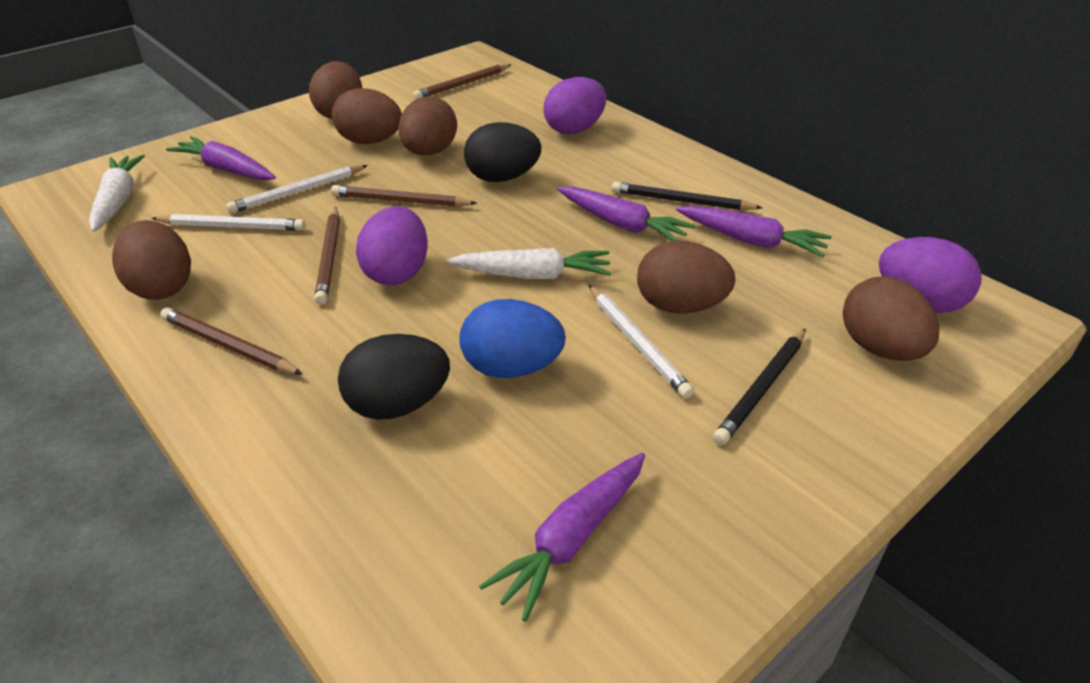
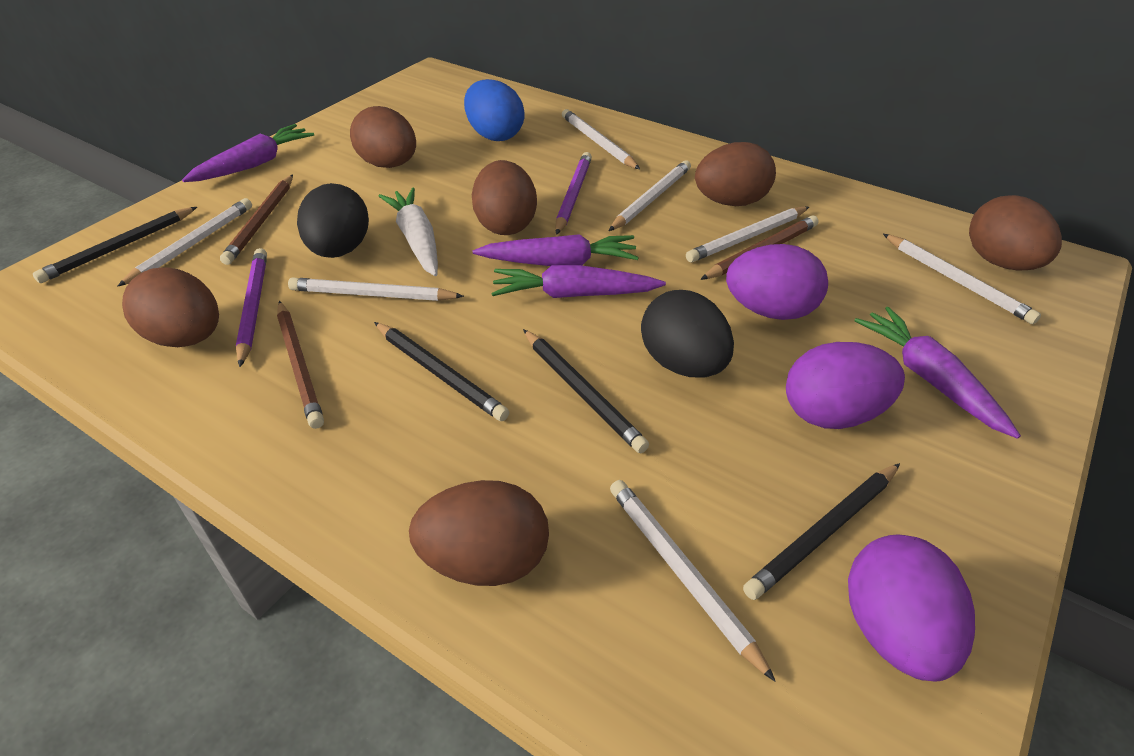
black pencil: 2 -> 4
brown pencil: 4 -> 3
purple pencil: 0 -> 2
white carrot: 2 -> 1
white pencil: 3 -> 7

